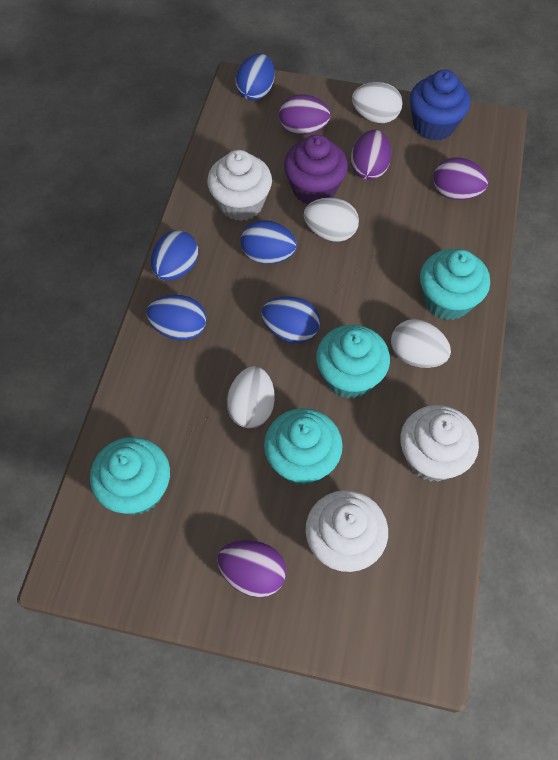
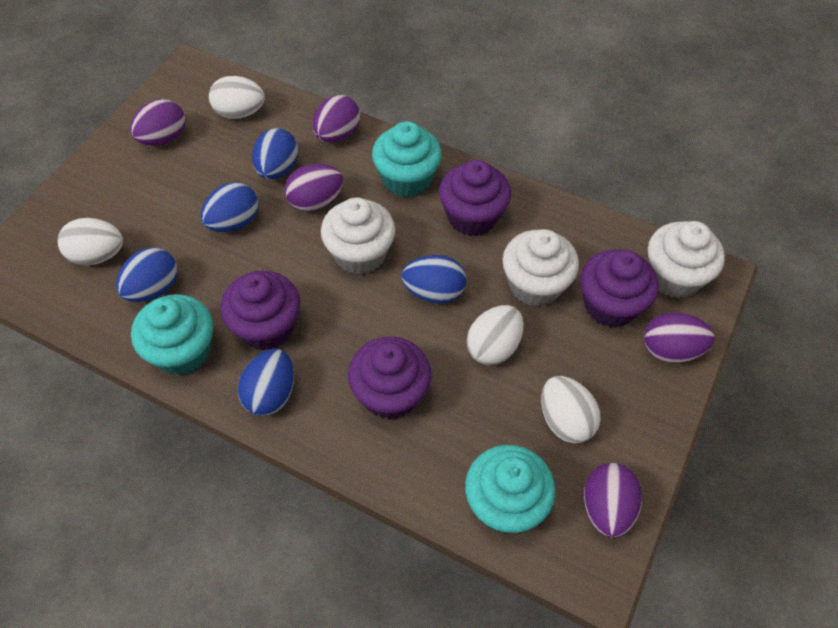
blue cupcake: 1 -> 0
purple cupcake: 1 -> 4
purple egg: 4 -> 5
turquoise cupcake: 4 -> 3

